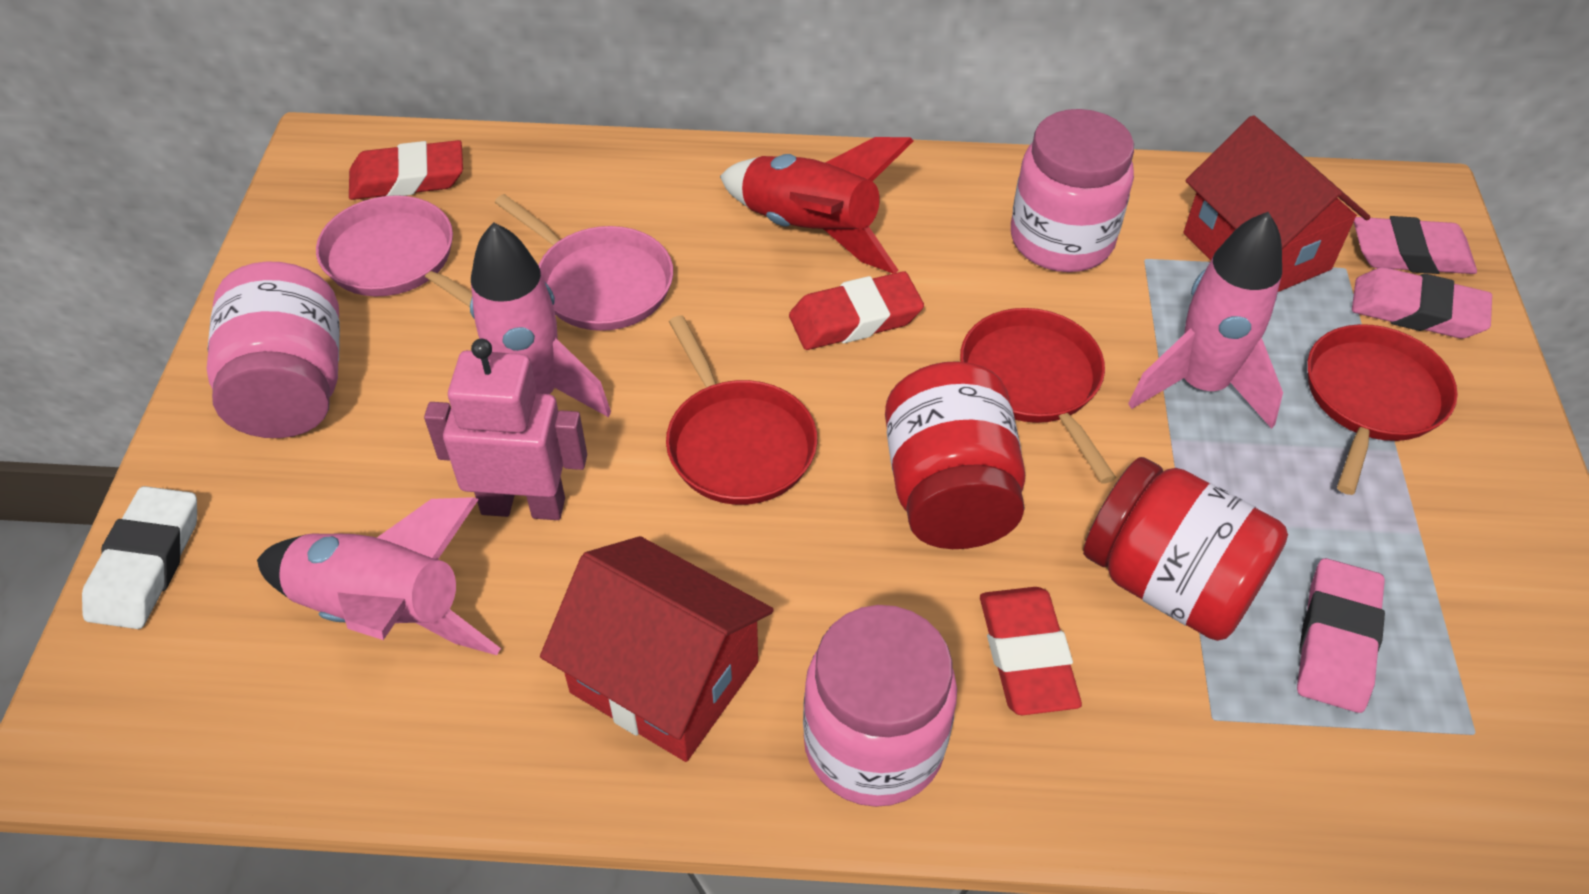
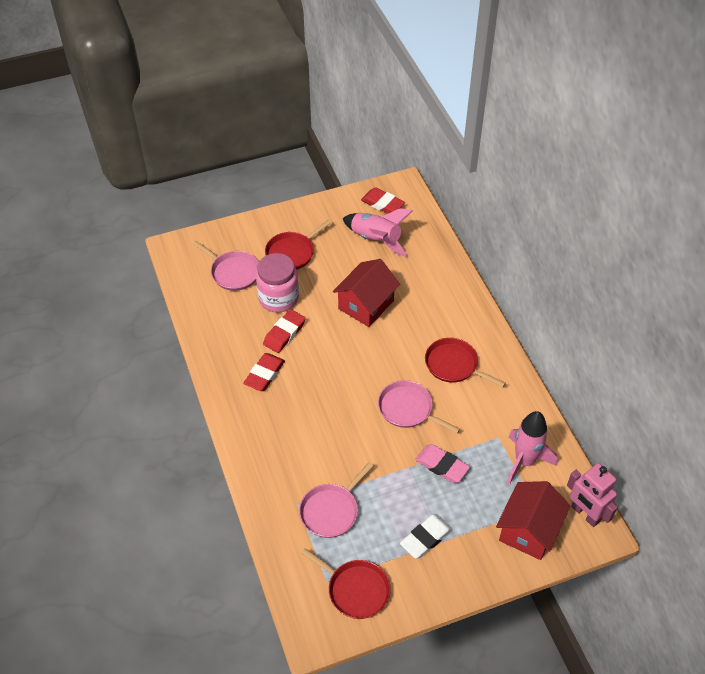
pink eraser: 3 -> 1
pink jar: 3 -> 1
pink pan: 2 -> 3
pink rocket: 3 -> 2
red jar: 2 -> 0
red rocket: 1 -> 0

